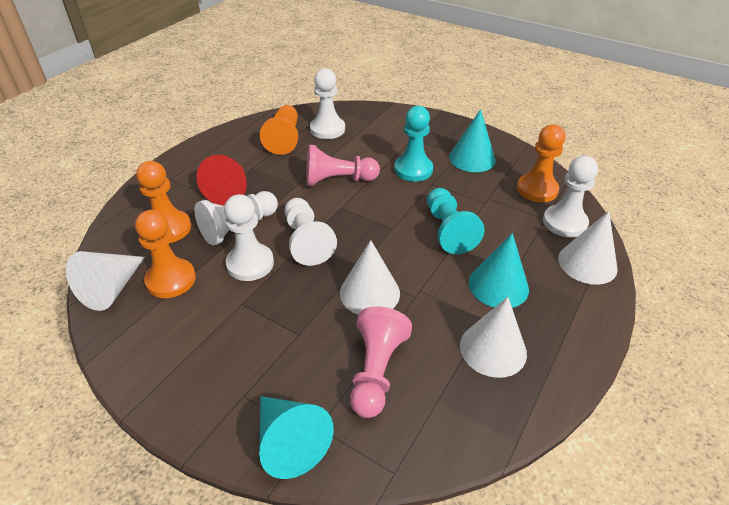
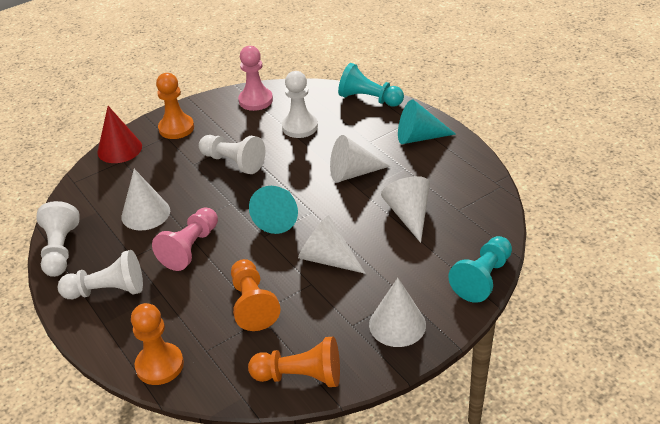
turquoise cone: 3 -> 2
white cone: 4 -> 5
white pawn: 5 -> 4

